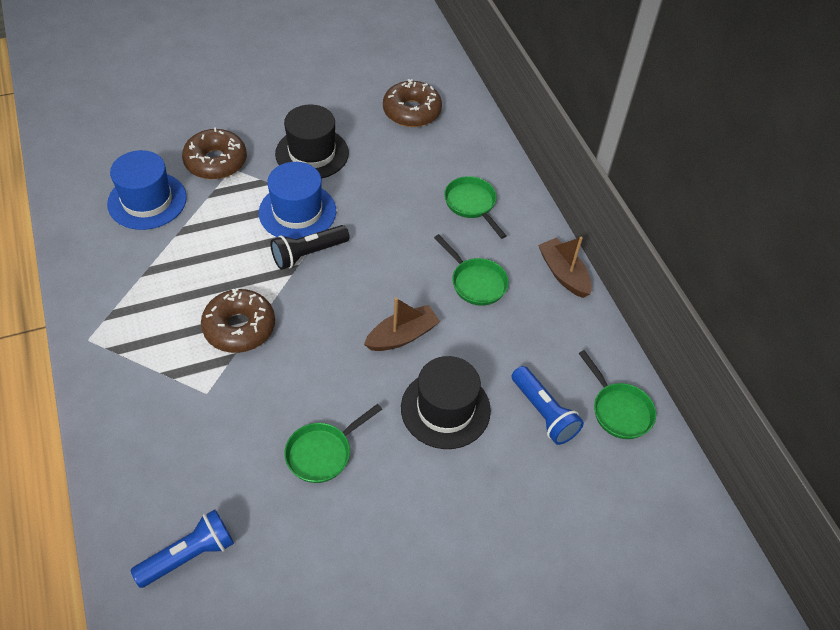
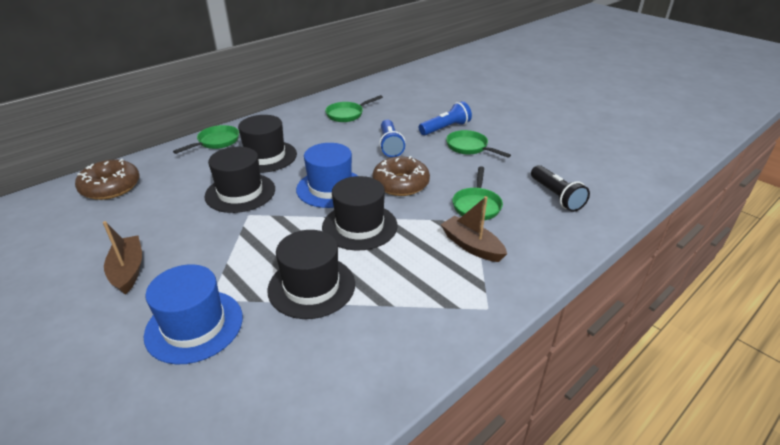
black hat: 2 -> 4
brown donut: 3 -> 2

